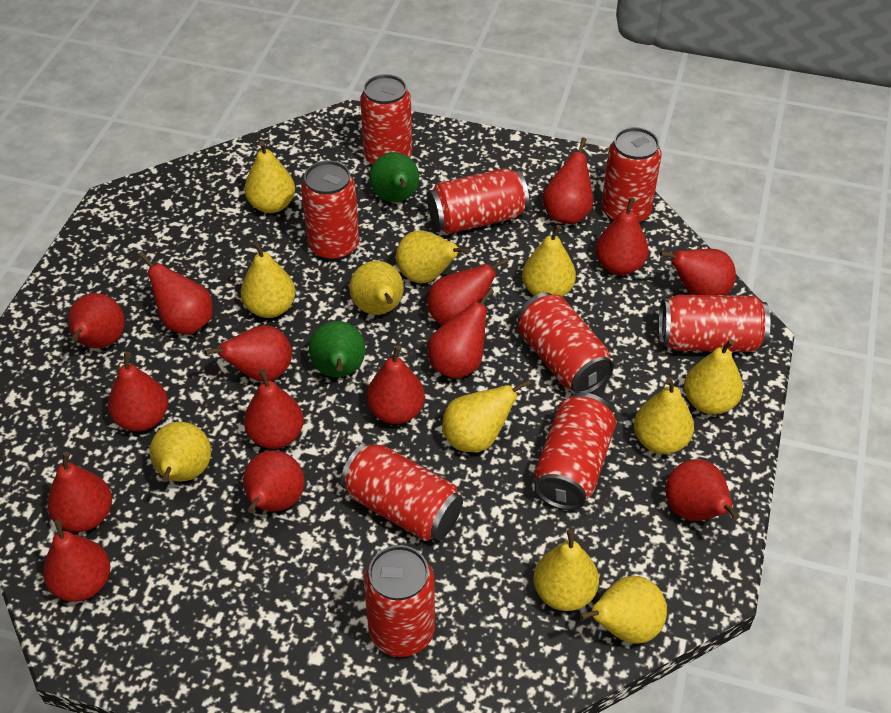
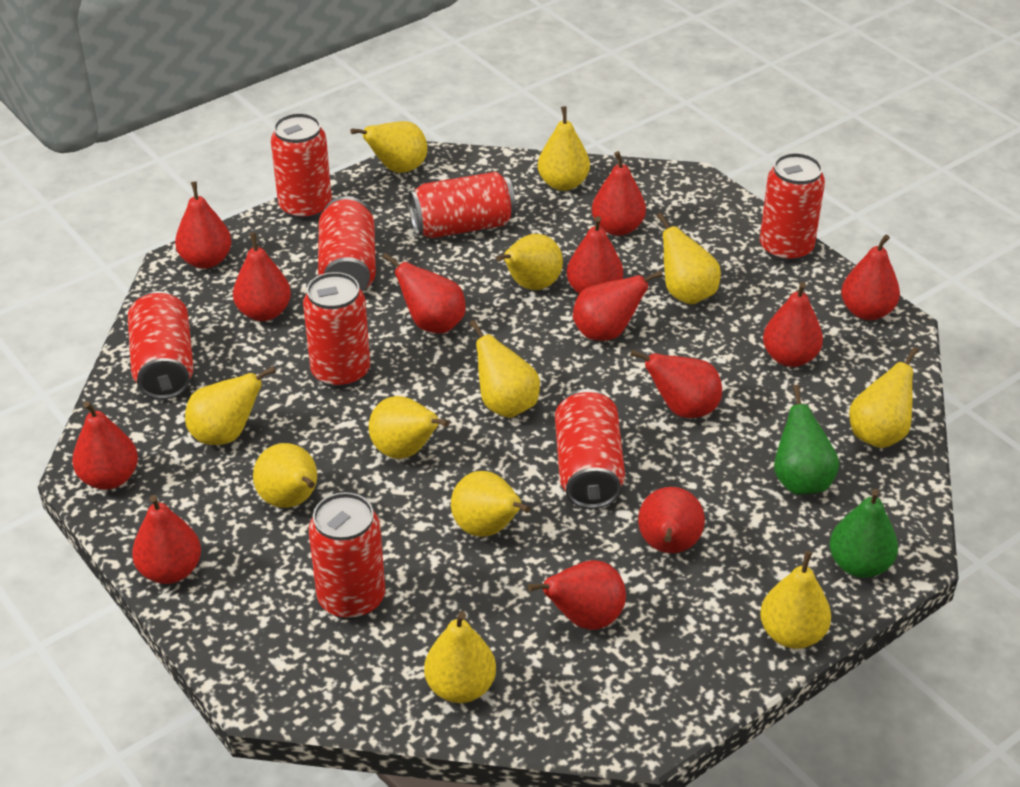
red can: 9 -> 8
red pear: 15 -> 13
yellow pear: 11 -> 12

